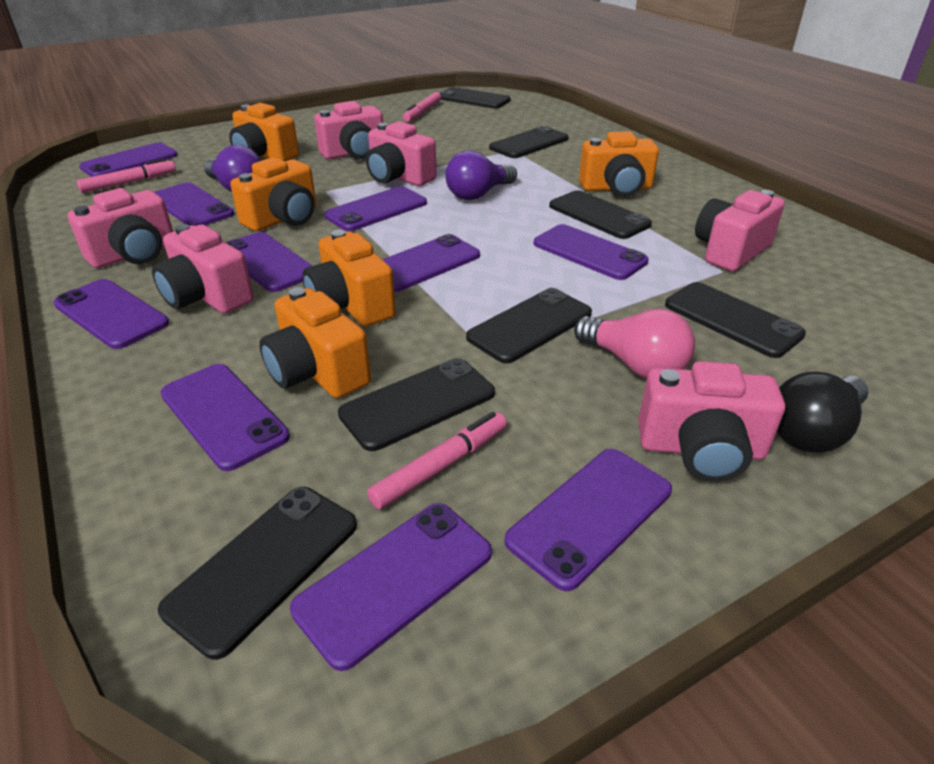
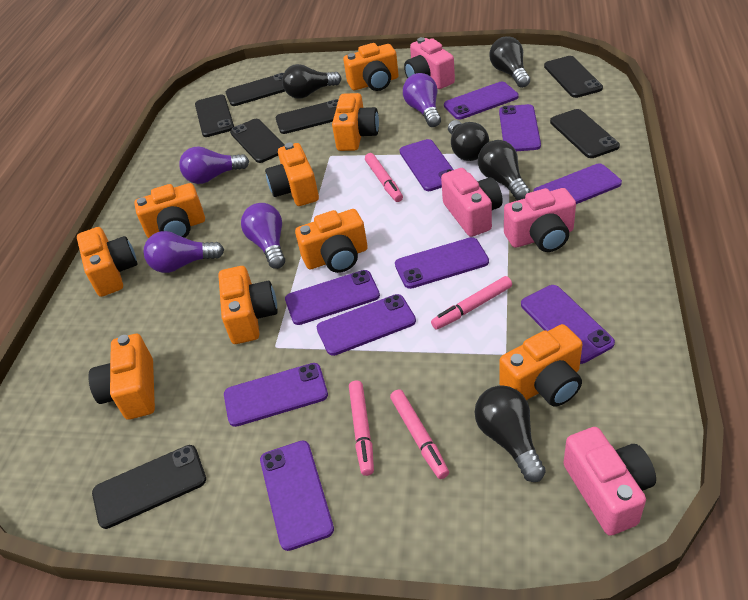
black light bulb: 1 -> 5
orange camera: 5 -> 9
pink camera: 6 -> 4
pink light bulb: 1 -> 0
pink marker: 3 -> 4
purple light bulb: 2 -> 4

